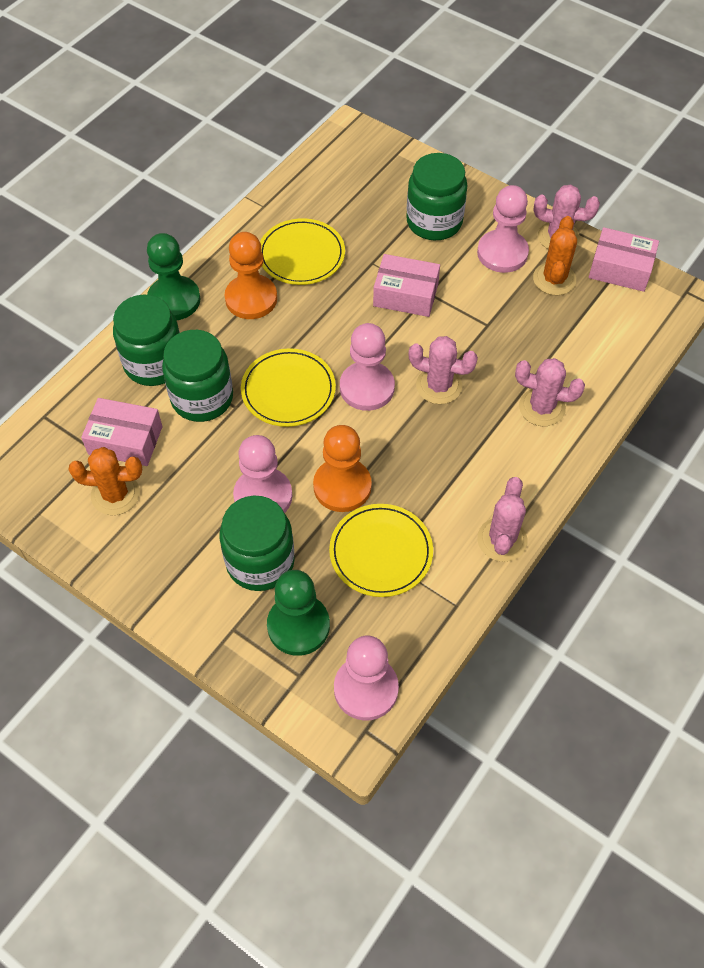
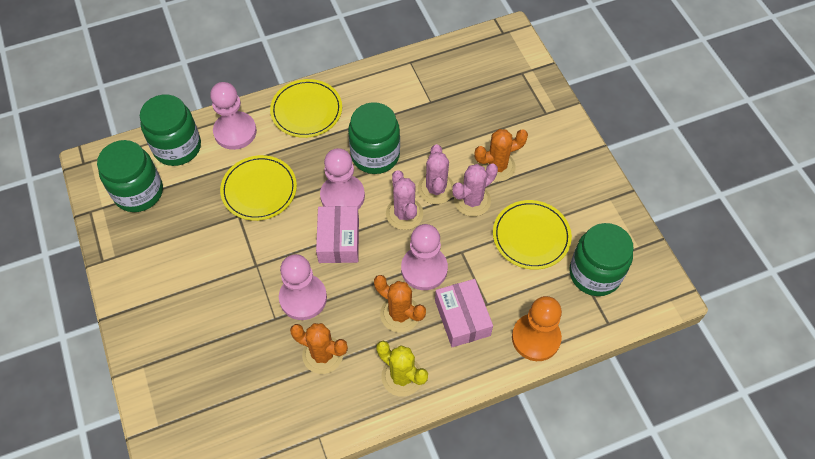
green pawn: 2 -> 0
orange cactus: 2 -> 3
orange pawn: 2 -> 1
pink box: 3 -> 2
pink cactus: 4 -> 3
yellow cactus: 0 -> 1

